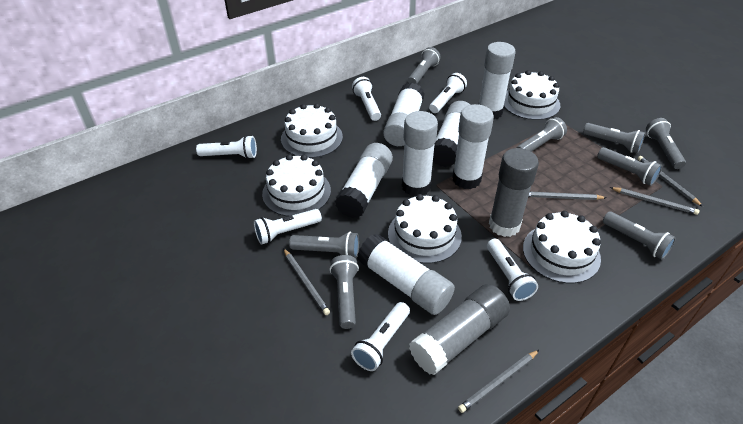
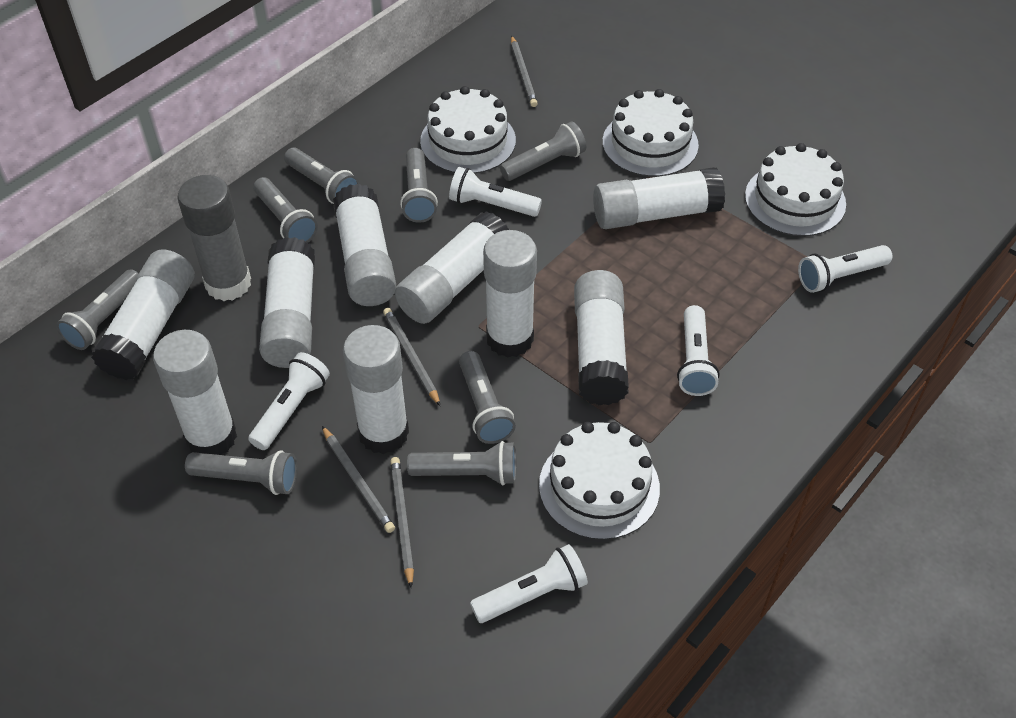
grey glue stick: 2 -> 1
grey pencil: 5 -> 4
white cake: 5 -> 4
white flashlight: 6 -> 5
white glue stick: 7 -> 9

